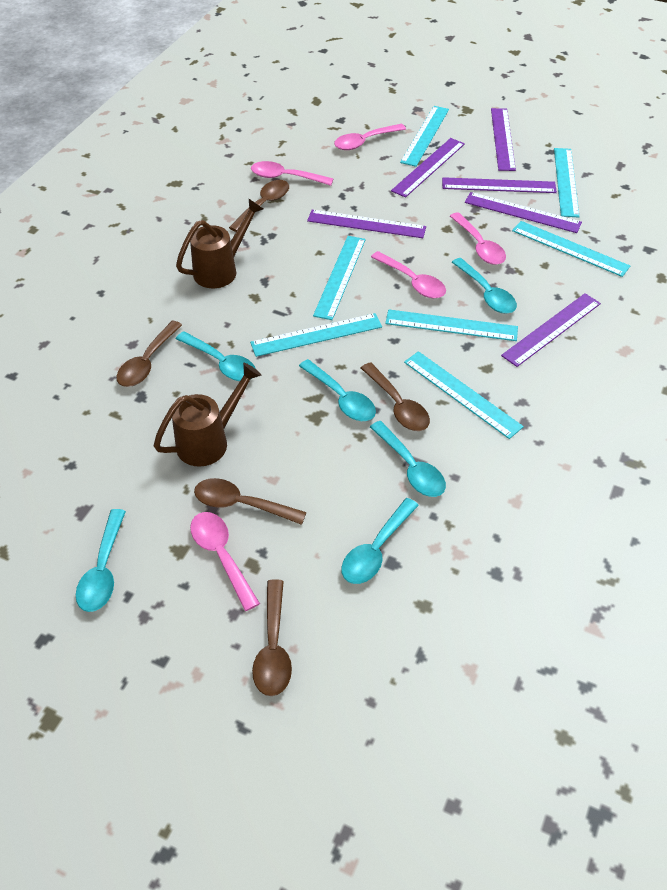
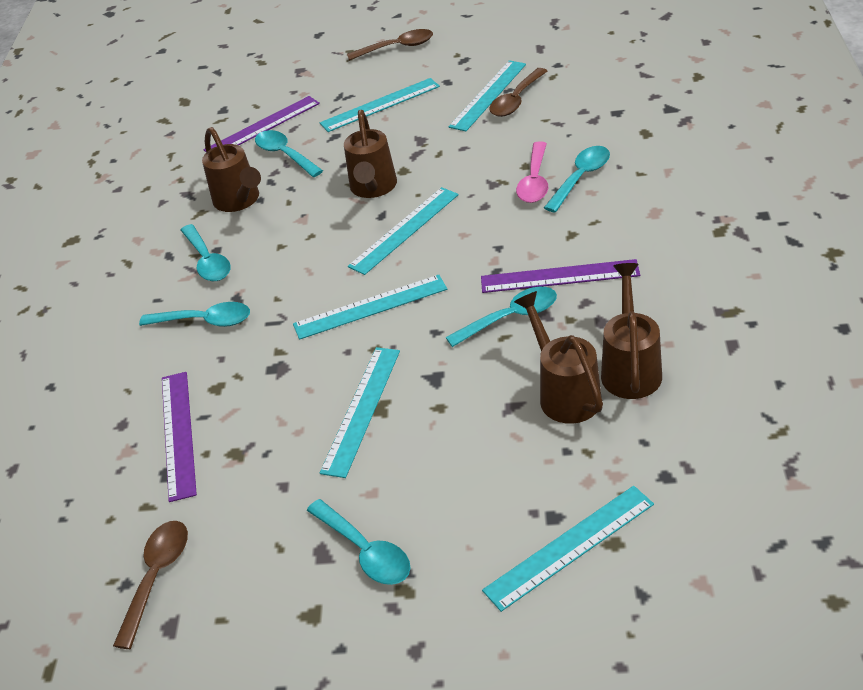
brown spoon: 5 -> 3
brown watering can: 2 -> 4
pink spoon: 5 -> 1
purple ruler: 6 -> 3
turquoise ruler: 7 -> 6

